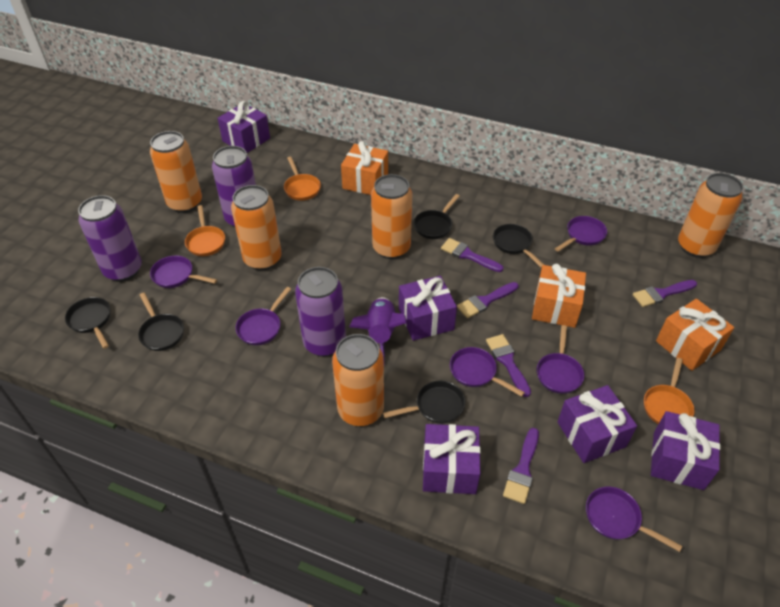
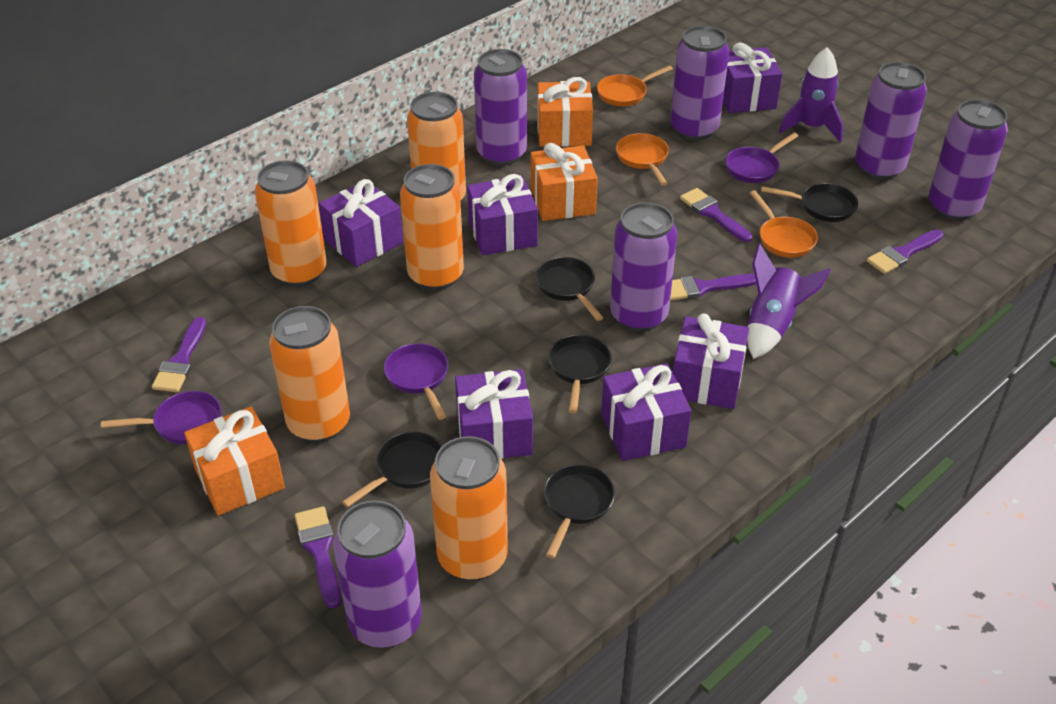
purple can: 3 -> 6
purple gift: 5 -> 6
purple pan: 6 -> 3
purple rocket: 1 -> 2

